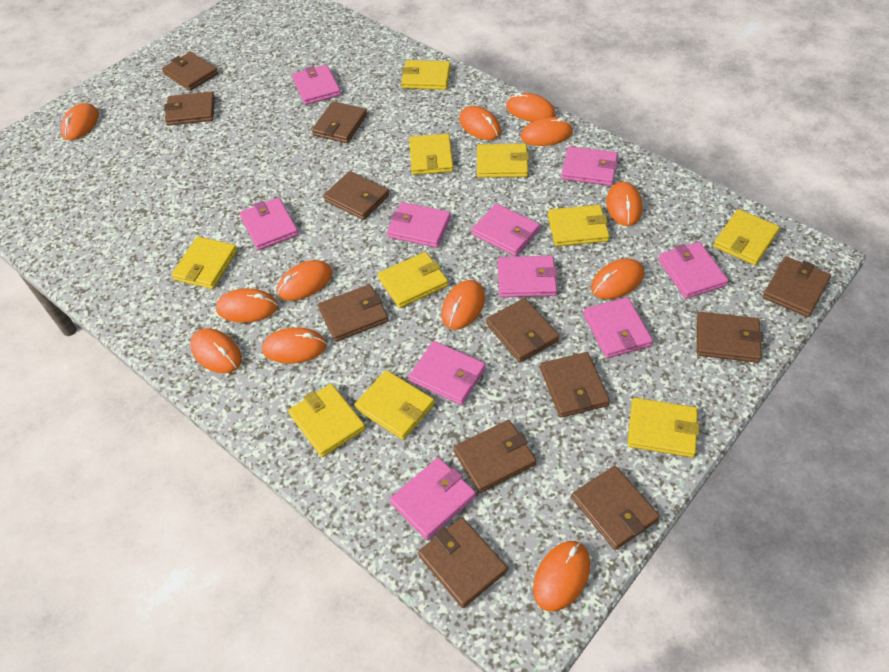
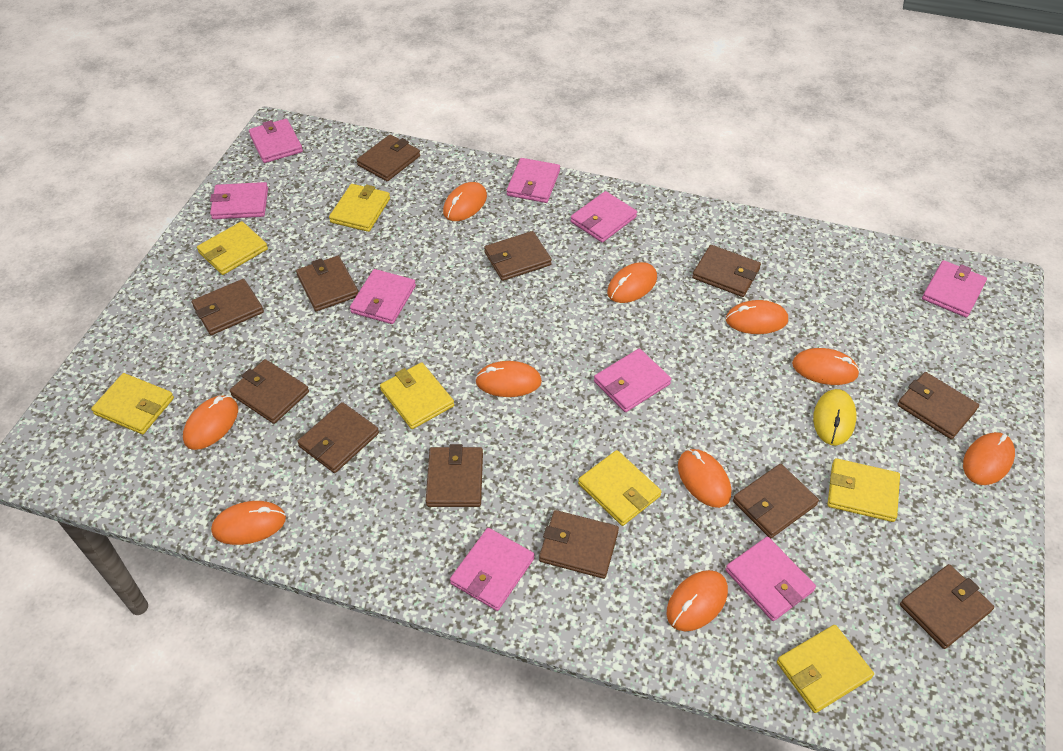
orange mouse: 12 -> 10
pink wallet: 10 -> 9
yellow mouse: 0 -> 1
yellow wallet: 10 -> 7

